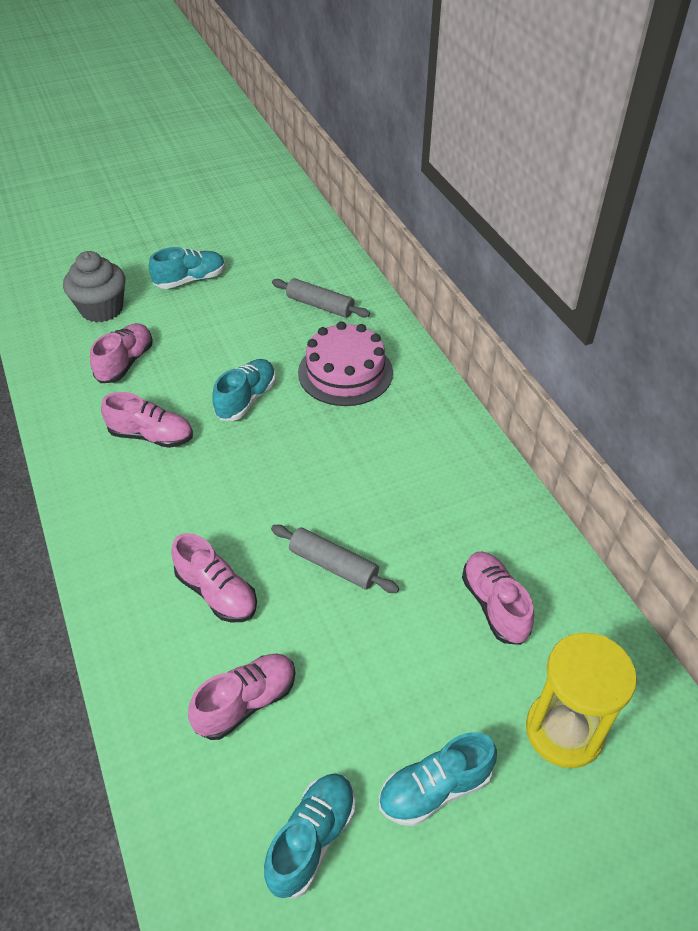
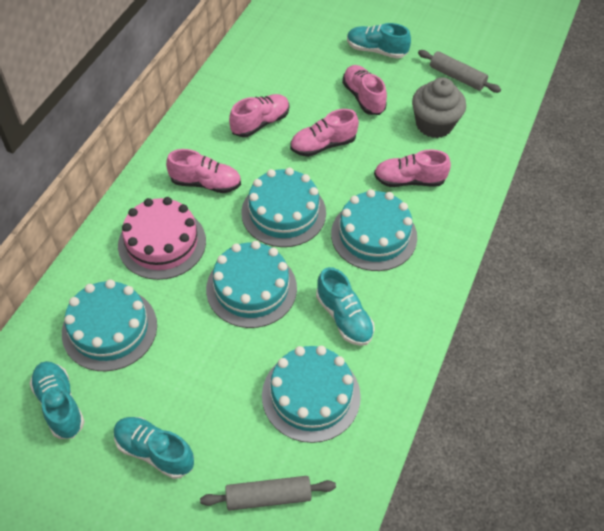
turquoise cake: 0 -> 5
yellow hourglass: 1 -> 0

